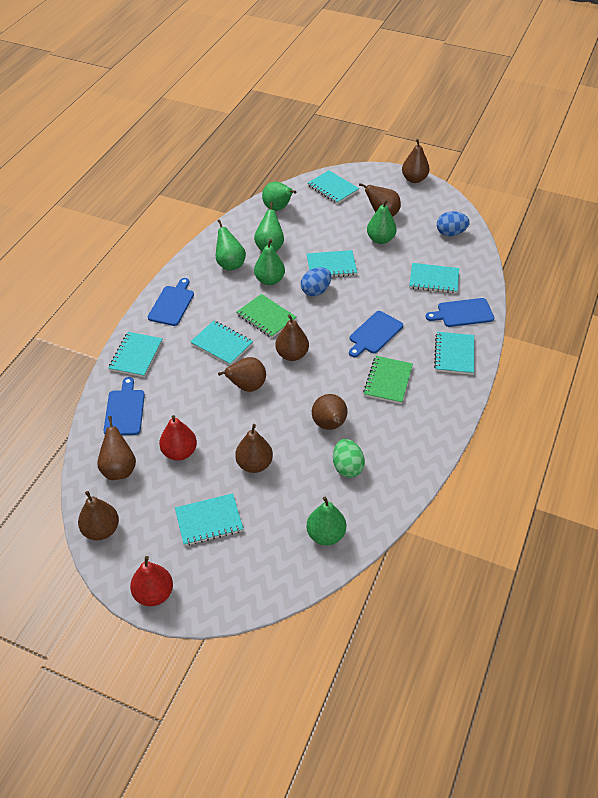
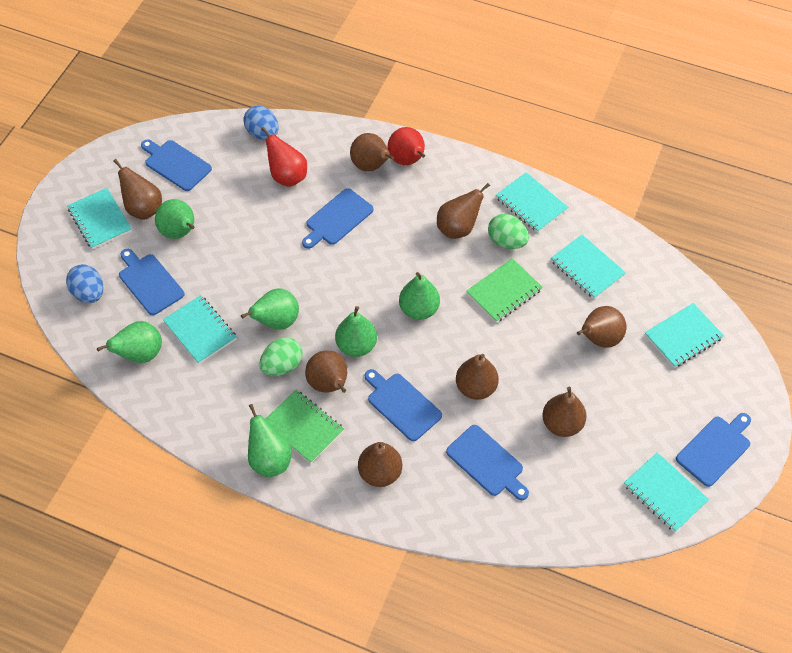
blue cutting board: 4 -> 6
green egg: 1 -> 2
turquoise notebook: 7 -> 6

